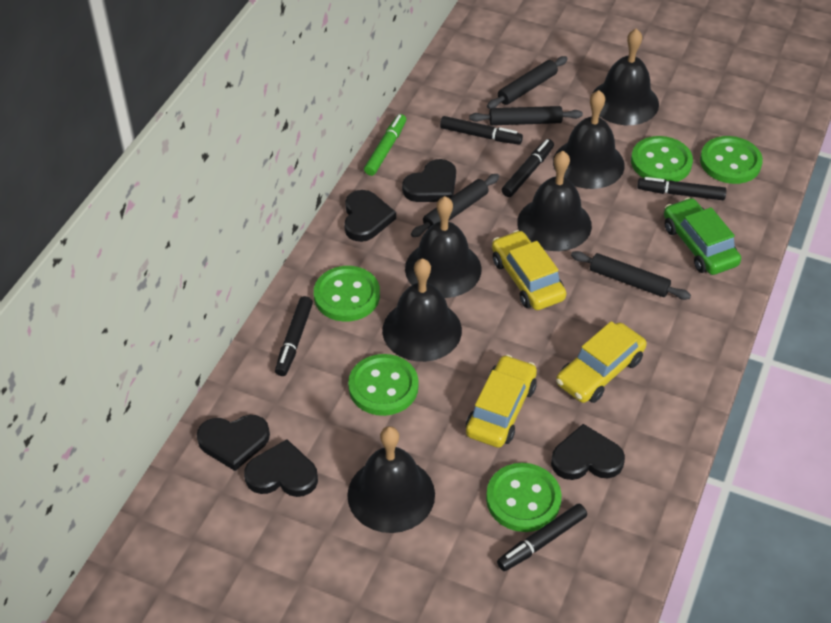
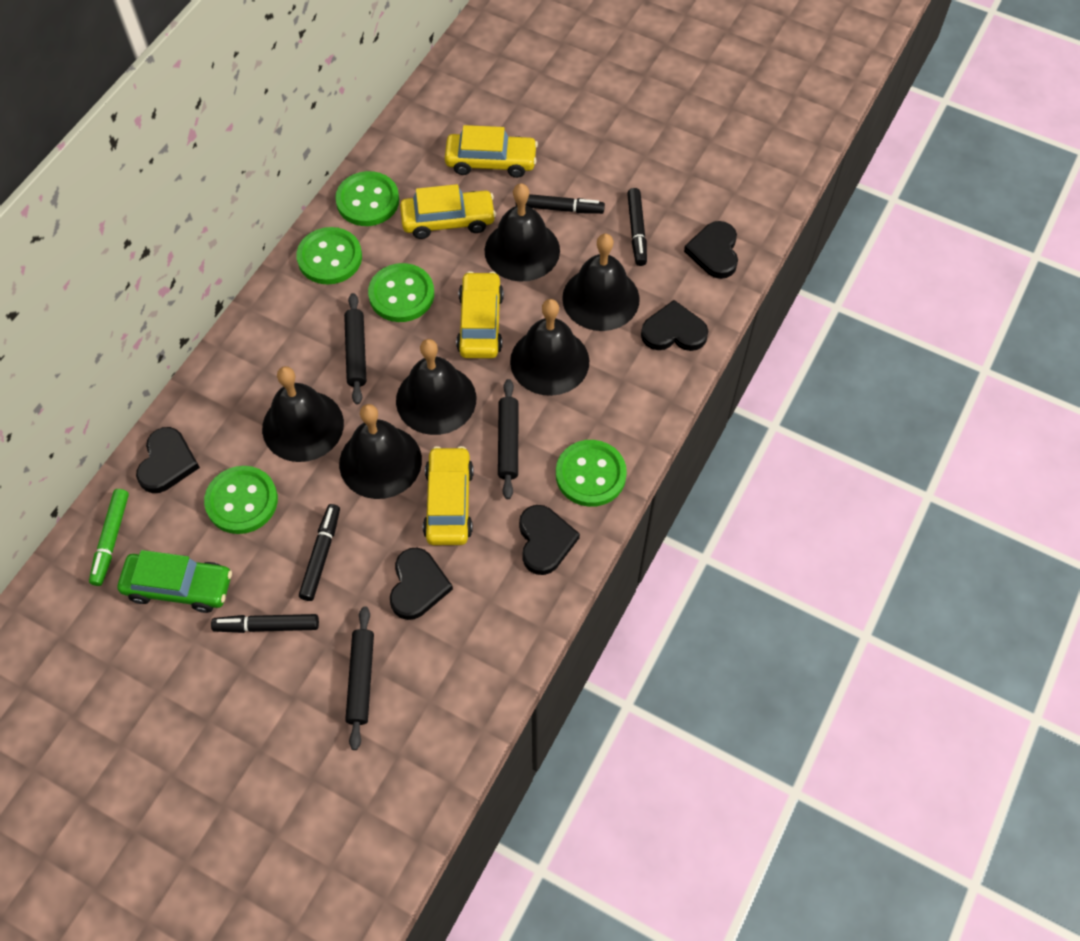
black marker: 5 -> 4
black rolling pin: 4 -> 3
yellow car: 3 -> 4

